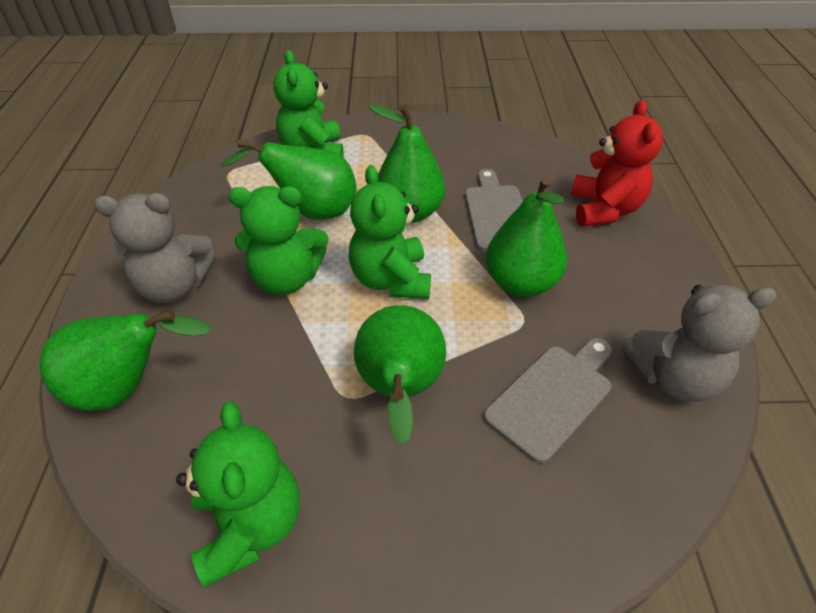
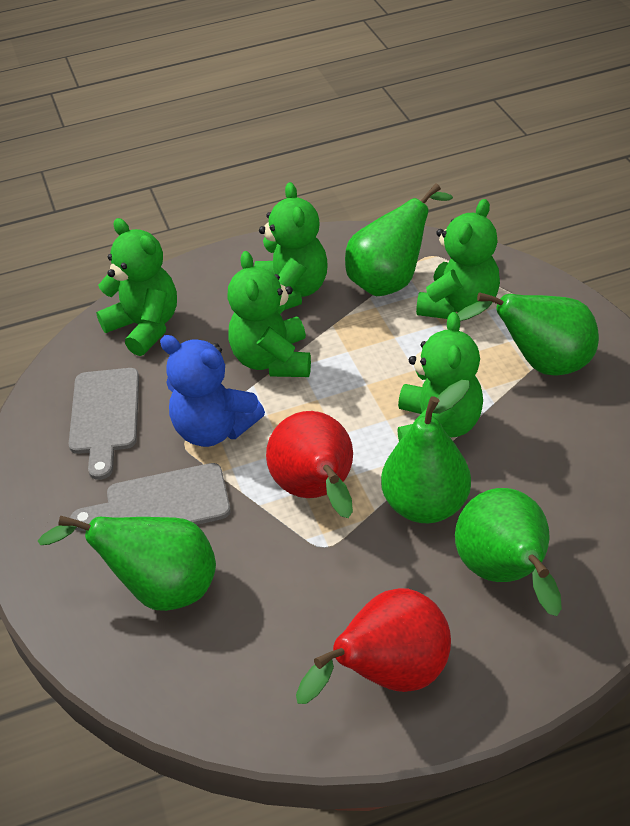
blue teddy bear: 0 -> 1
green teddy bear: 4 -> 5
grey teddy bear: 2 -> 0
red pear: 0 -> 2
red teddy bear: 1 -> 0

